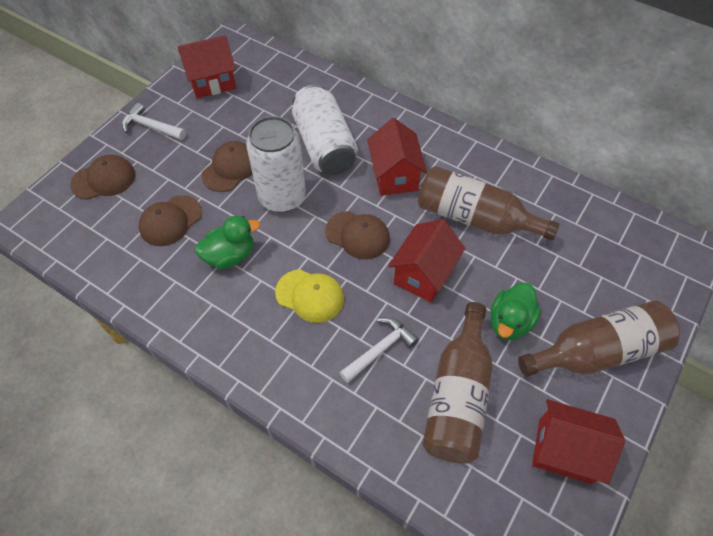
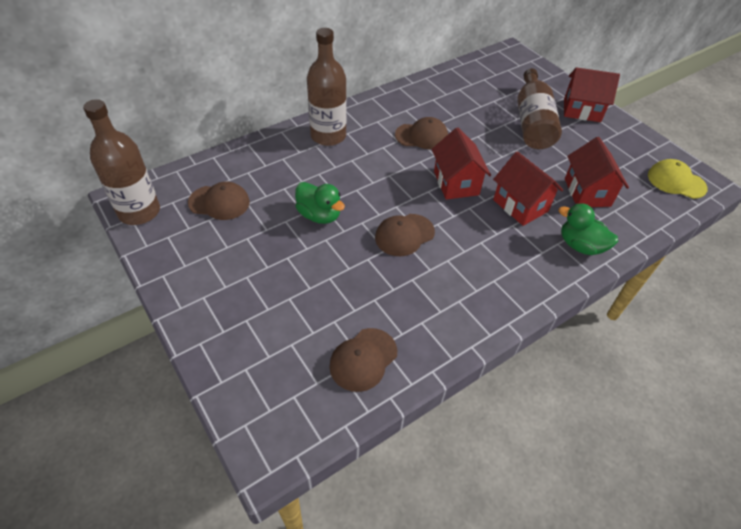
white can: 2 -> 0
white hammer: 2 -> 0

